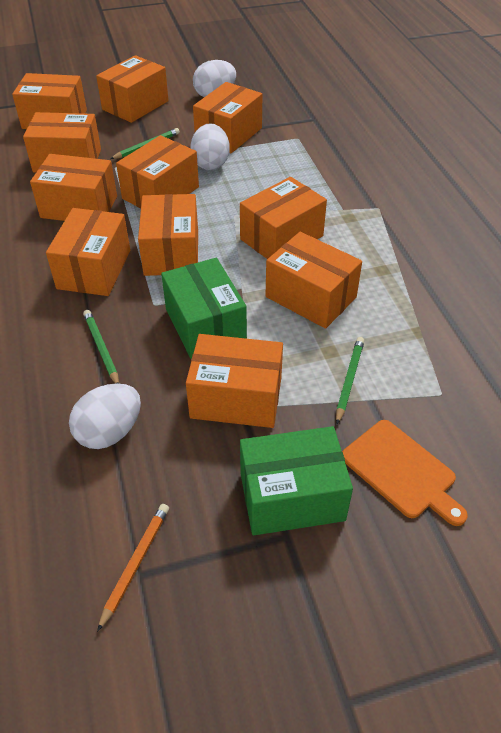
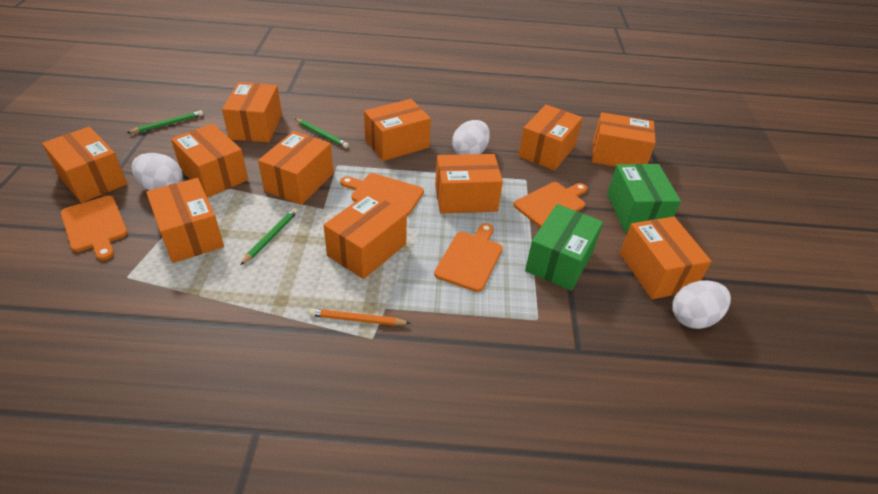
orange cutting board: 1 -> 4

